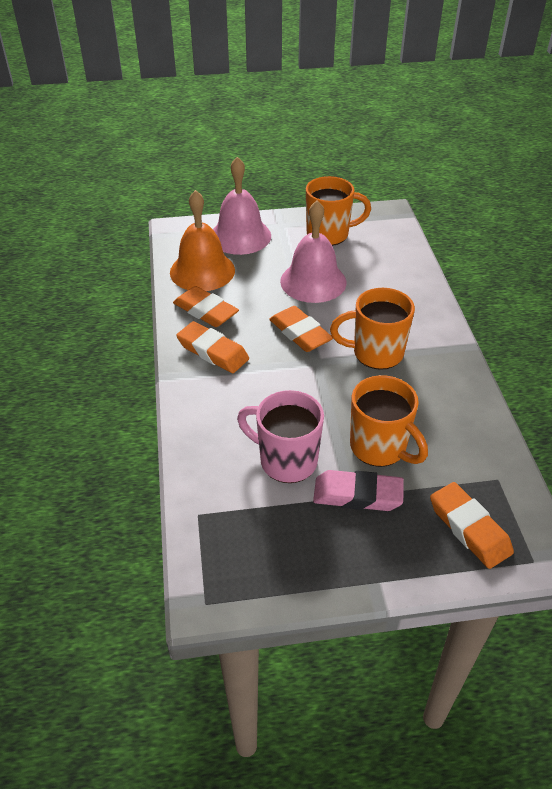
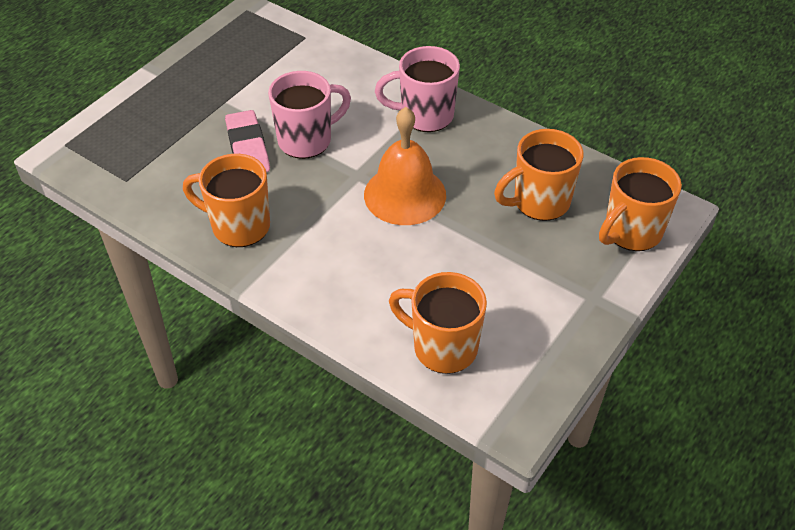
orange eraser: 4 -> 0
orange mug: 3 -> 4
pink bell: 2 -> 0
pink mug: 1 -> 2

